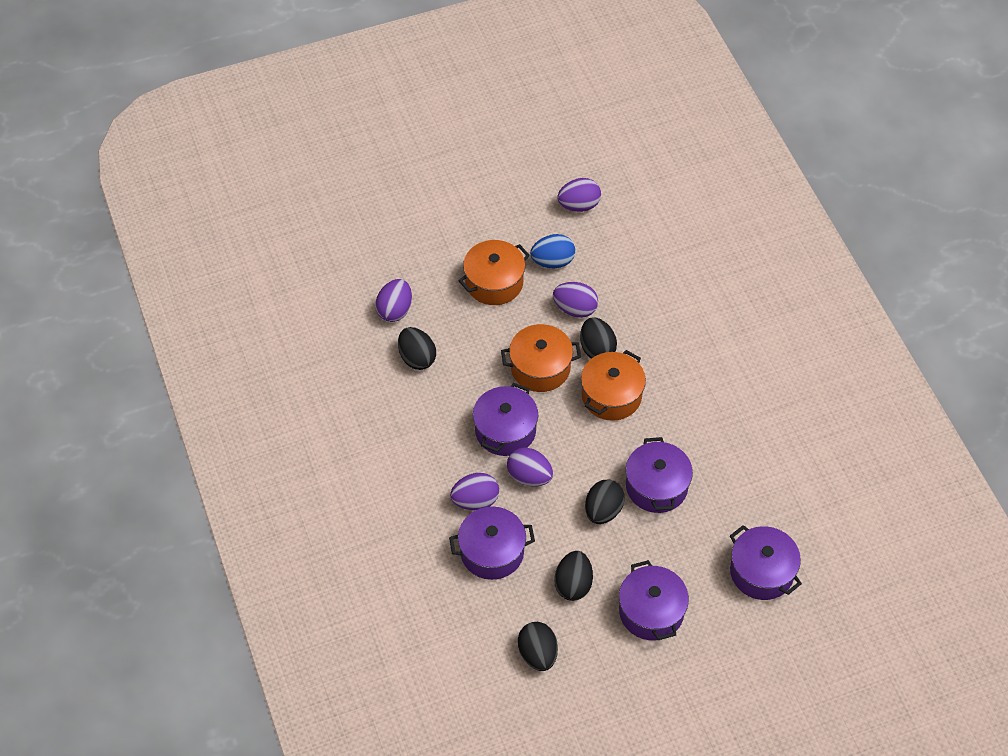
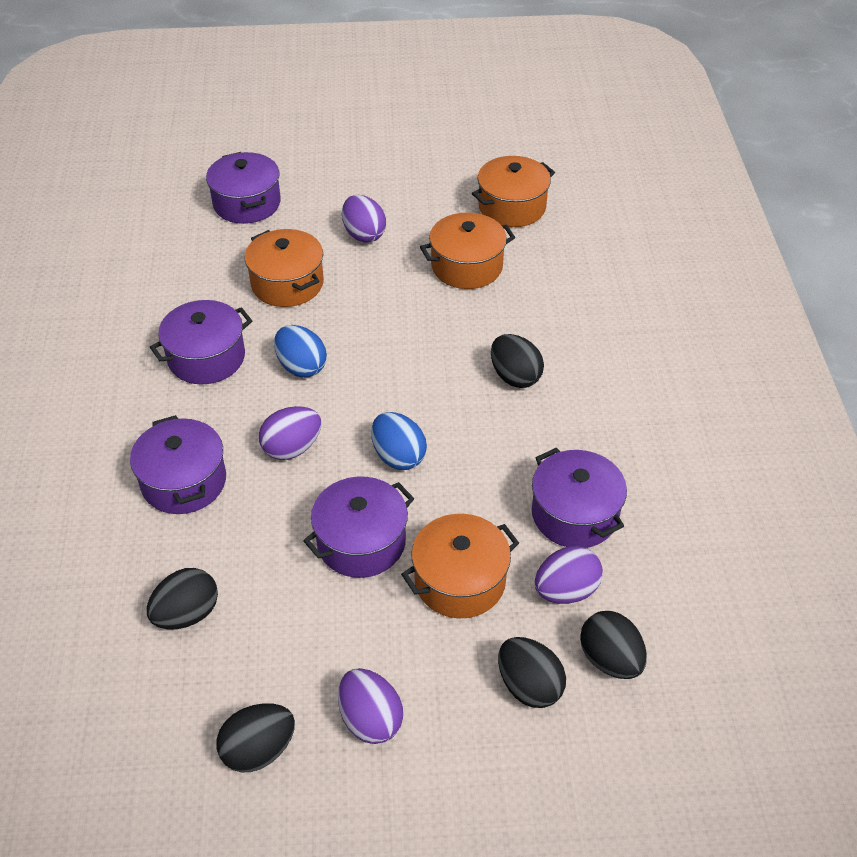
blue egg: 1 -> 2
orange pot: 3 -> 4
purple egg: 5 -> 4

